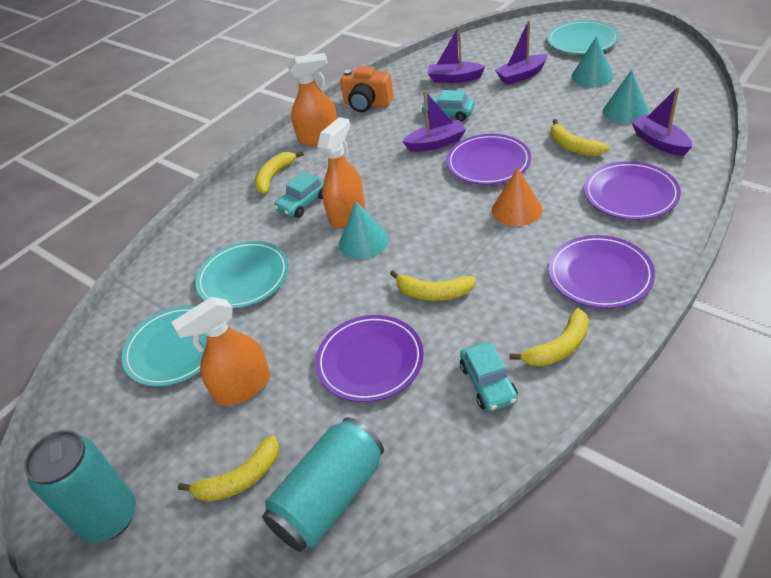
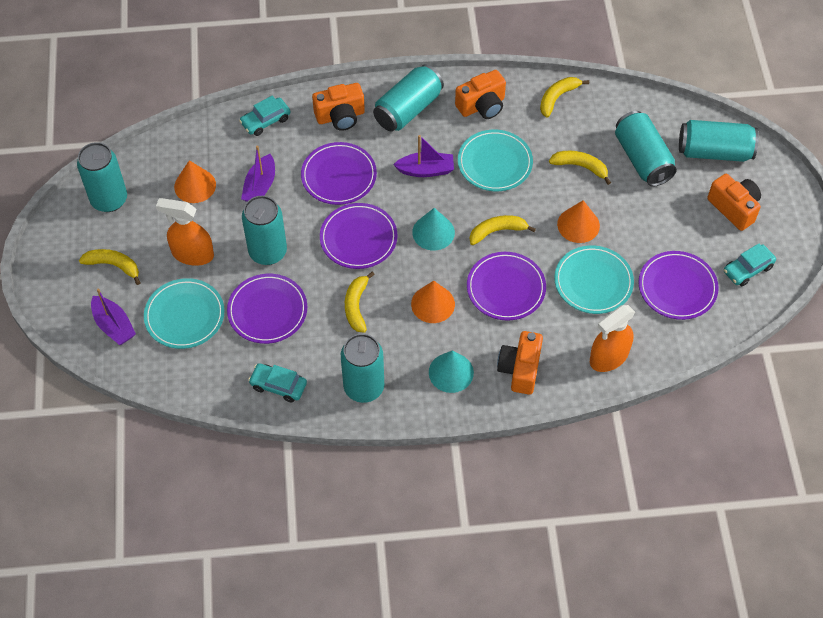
orange camera: 1 -> 4
orange cone: 1 -> 3
orange spray bottle: 3 -> 2
purple boat: 4 -> 3
purple plate: 4 -> 5
turquoise can: 2 -> 6
turquoise cone: 3 -> 2

